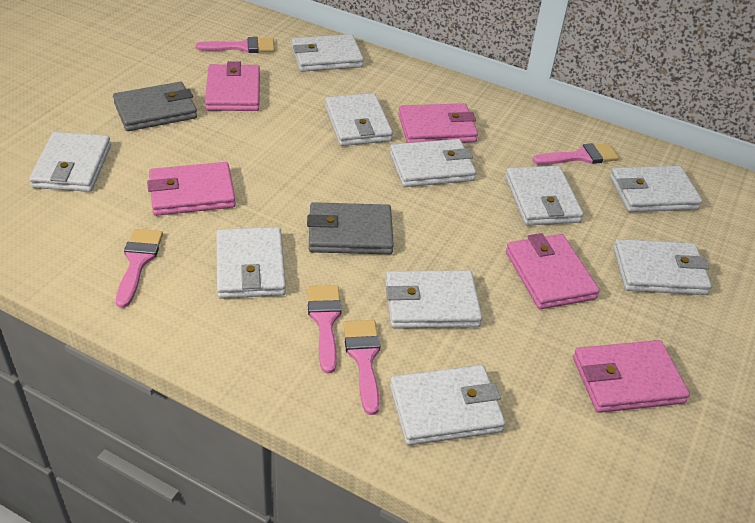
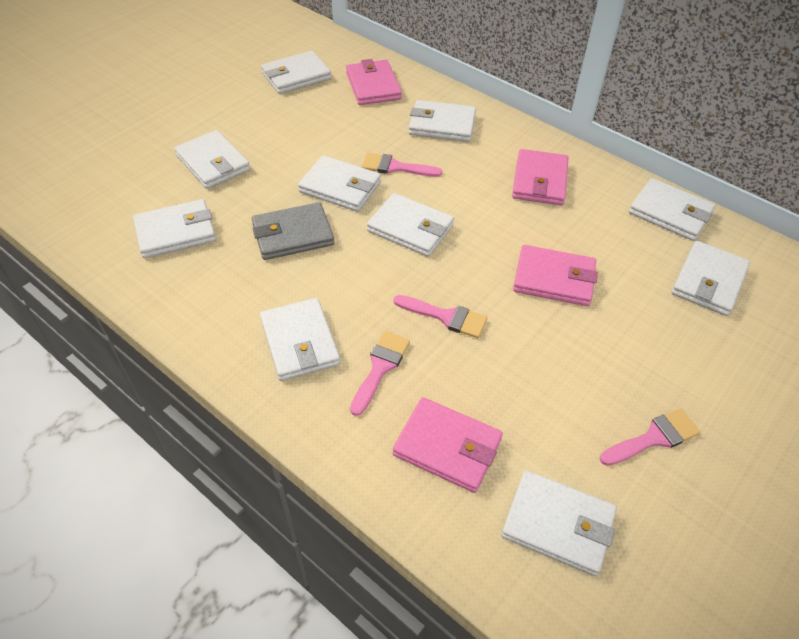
grey wallet: 2 -> 1
pink brush: 5 -> 4
pink wallet: 5 -> 4

